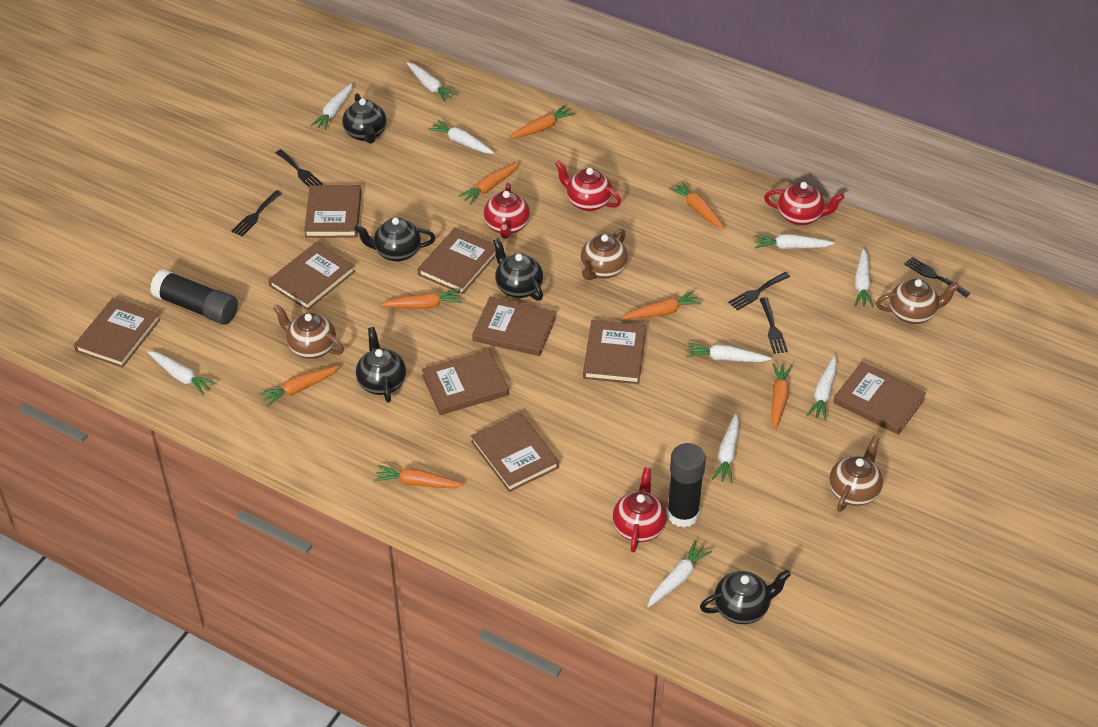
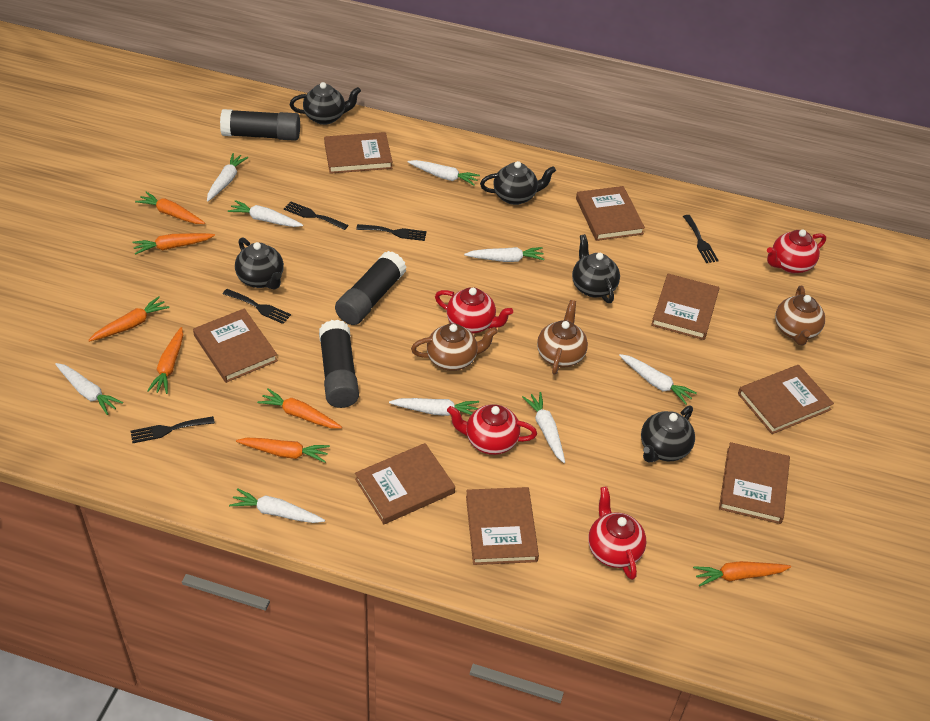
black glue stick: 2 -> 3
brown book: 9 -> 8
brown teapot: 4 -> 3
orange carrot: 8 -> 7
white carrot: 10 -> 9

